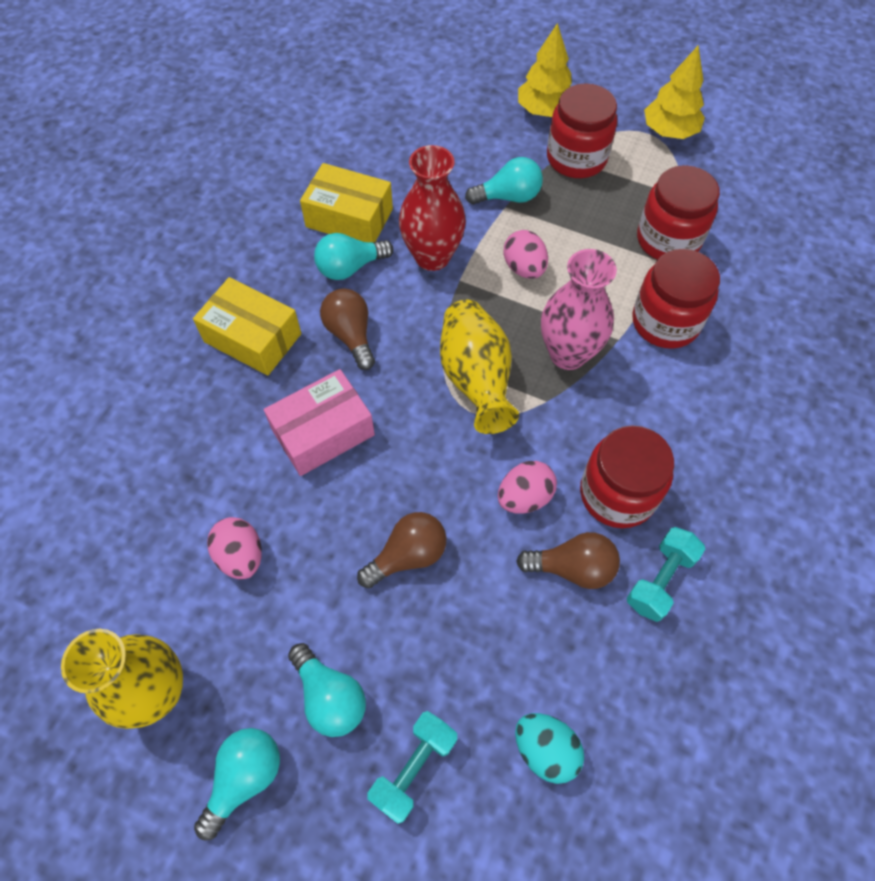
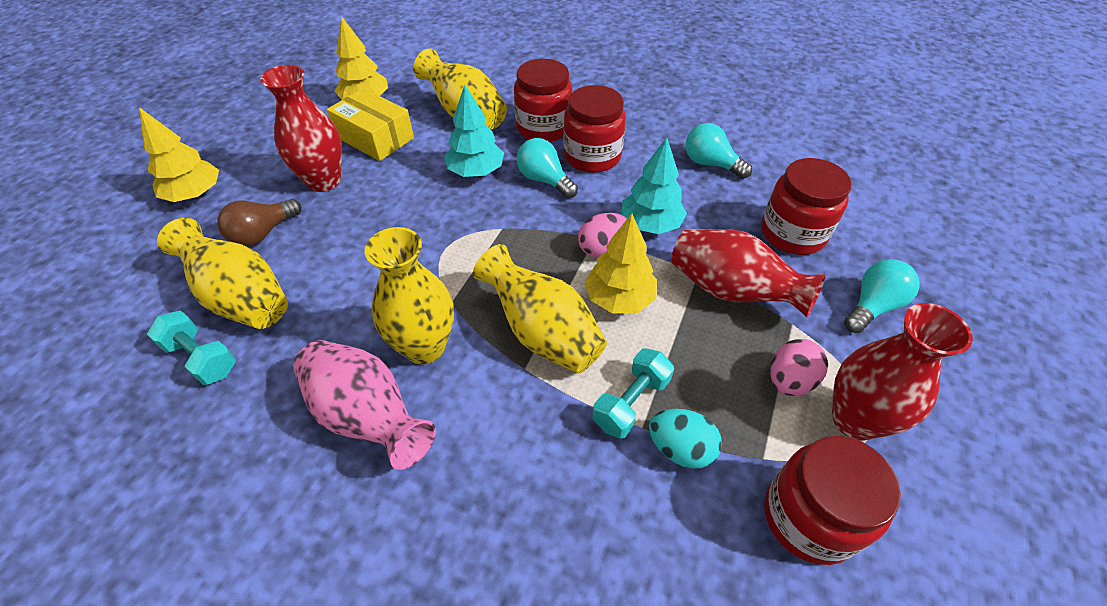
brown light bulb: 3 -> 1
pink box: 1 -> 0
pink egg: 3 -> 2
red vase: 1 -> 3
turquoise light bulb: 4 -> 3
turquoise tree: 0 -> 2
yellow box: 2 -> 1
yellow tree: 2 -> 3
yellow vase: 2 -> 4

